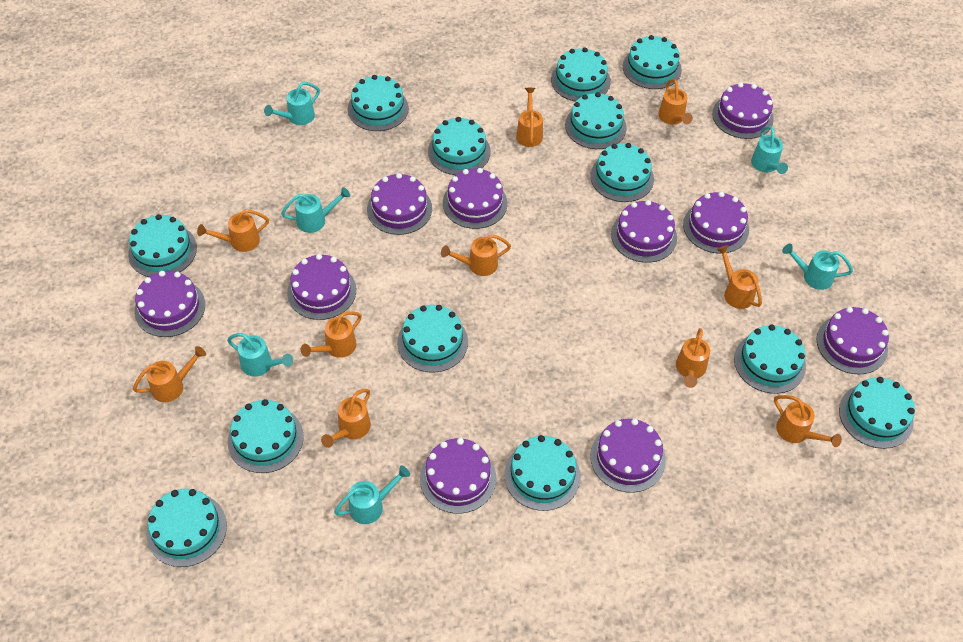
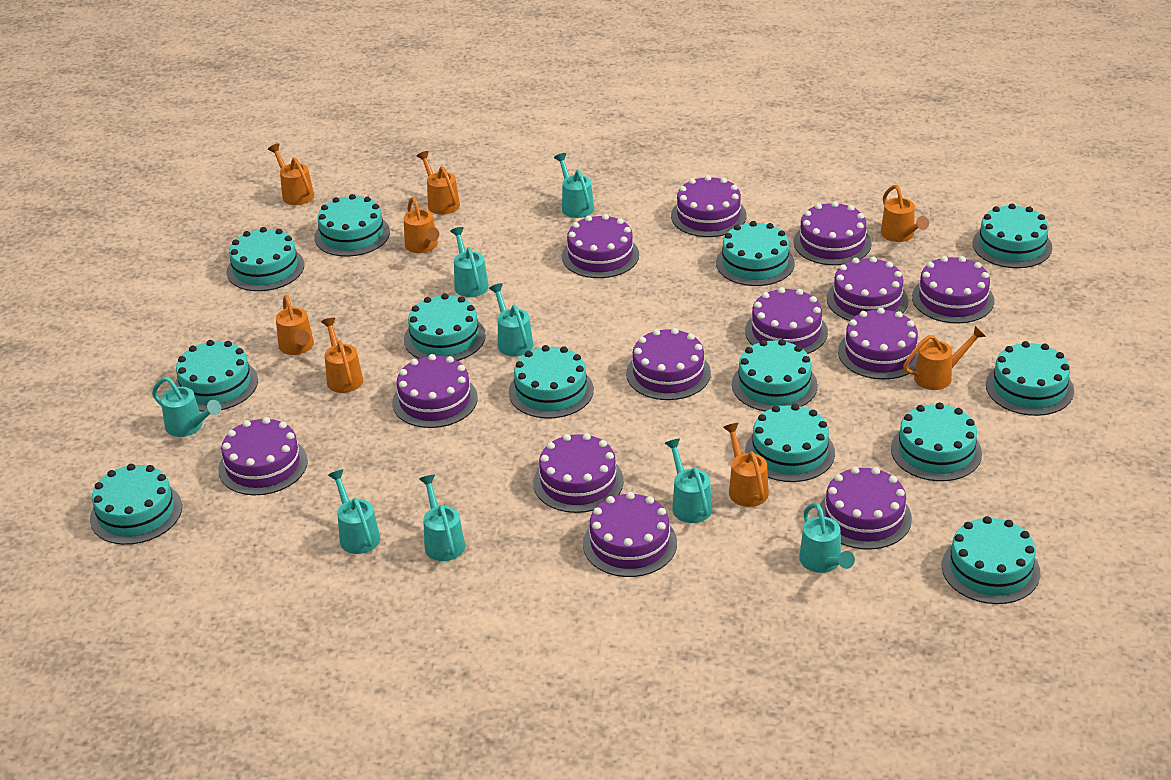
orange watering can: 10 -> 8
purple cake: 10 -> 13
turquoise watering can: 6 -> 8

